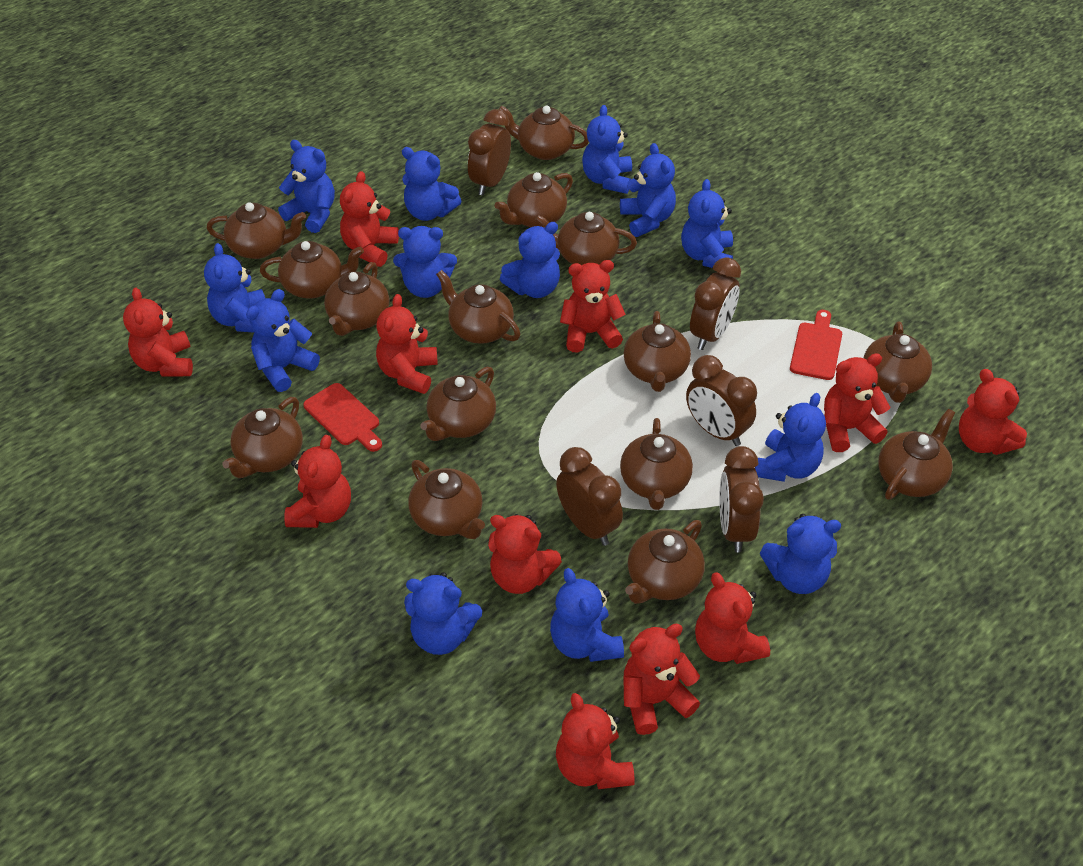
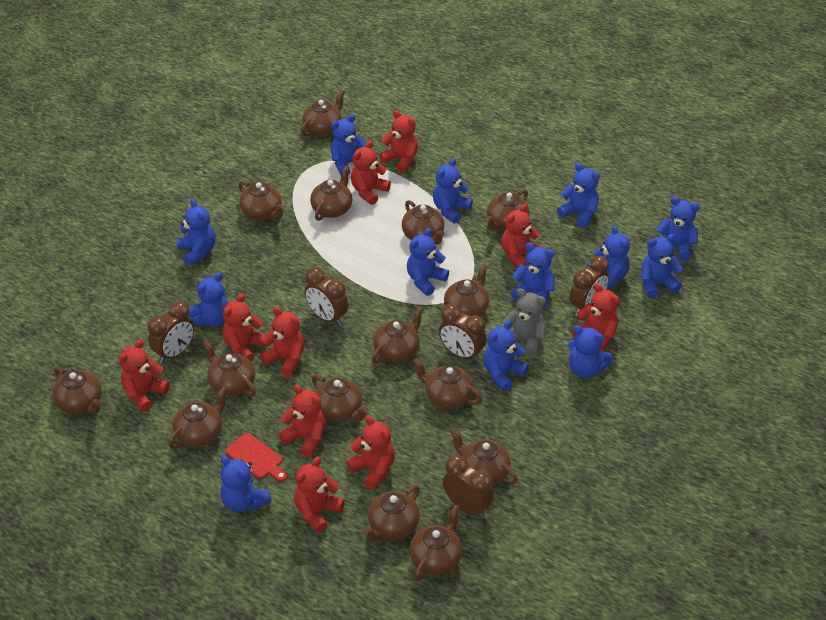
grey teddy bear: 0 -> 1
red cutting board: 2 -> 1
red teddy bear: 11 -> 10

